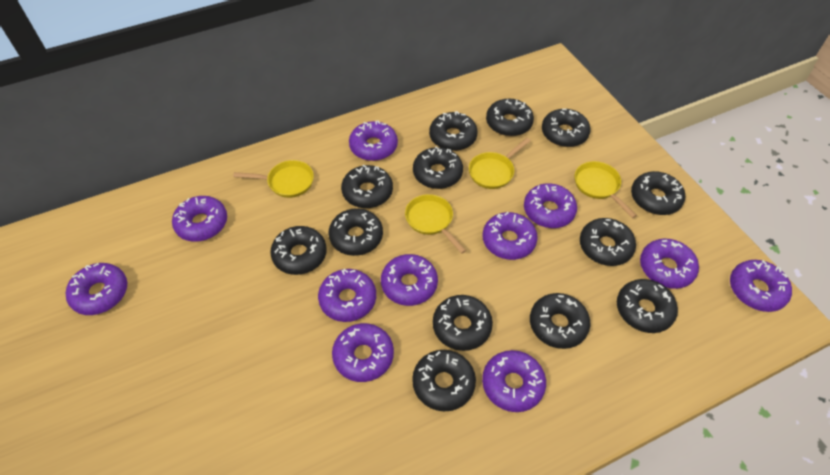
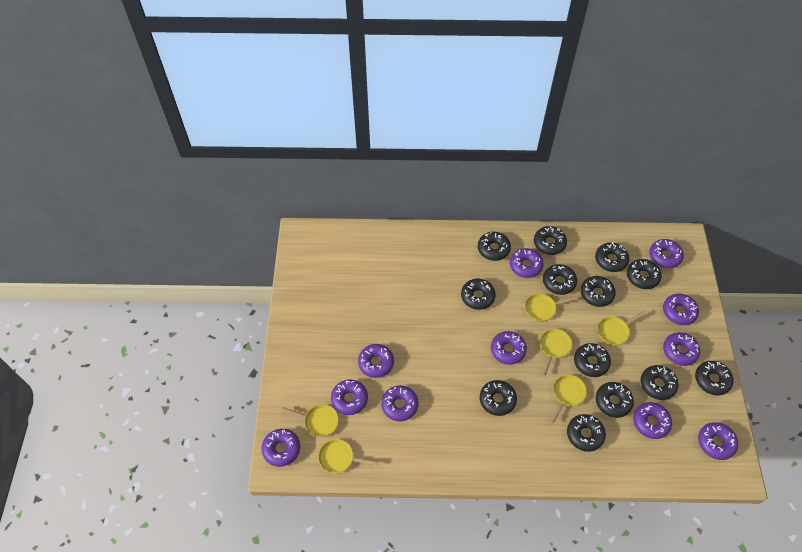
yellow pan: 4 -> 6

